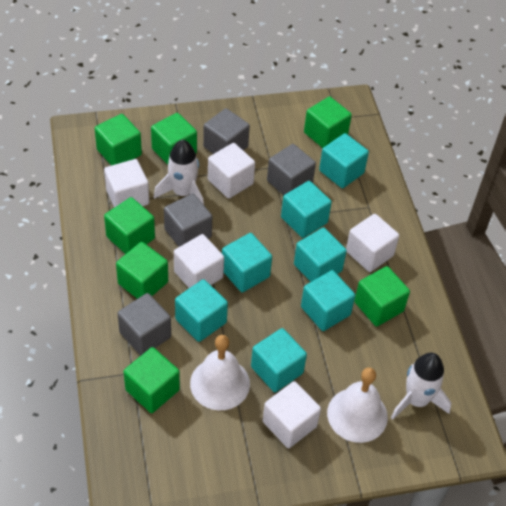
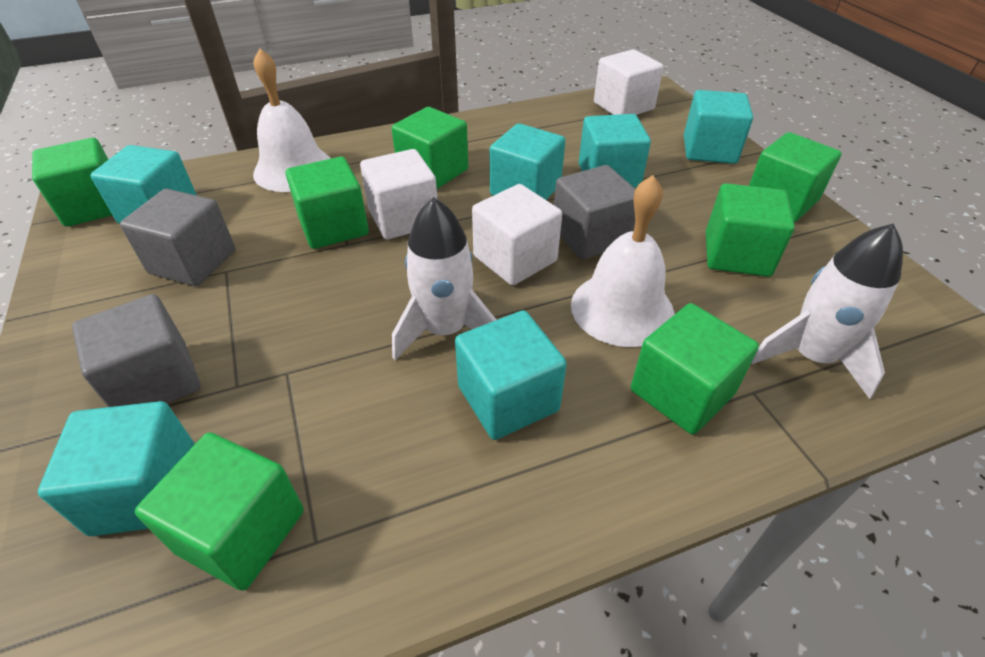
grey cube: 4 -> 3
turquoise cube: 7 -> 6
white cube: 5 -> 3

